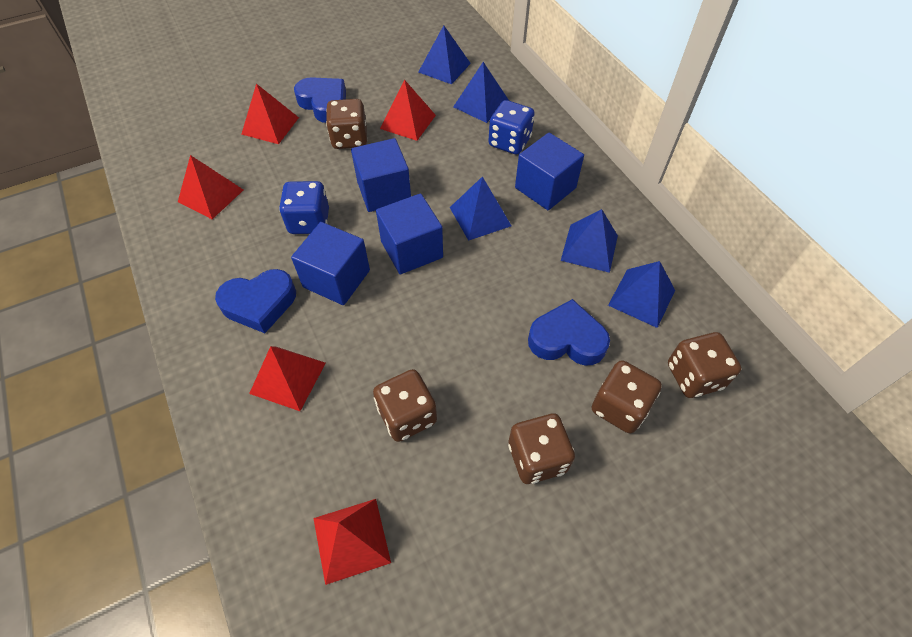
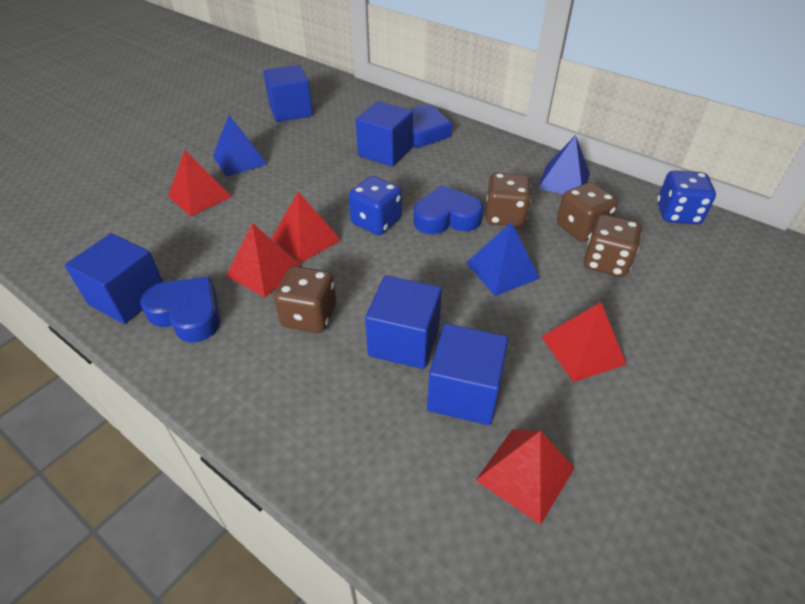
blue cube: 4 -> 5
blue pyramid: 5 -> 3
brown dice: 5 -> 4

